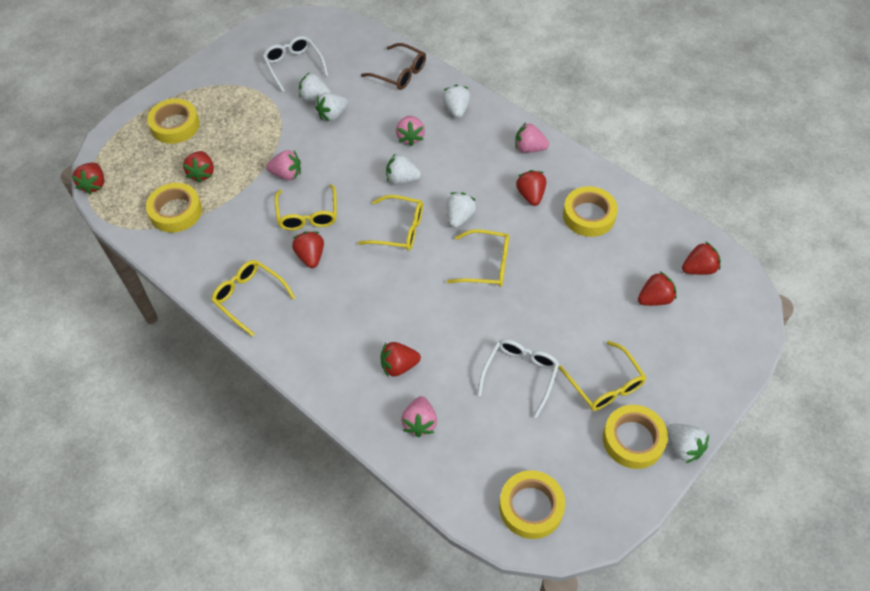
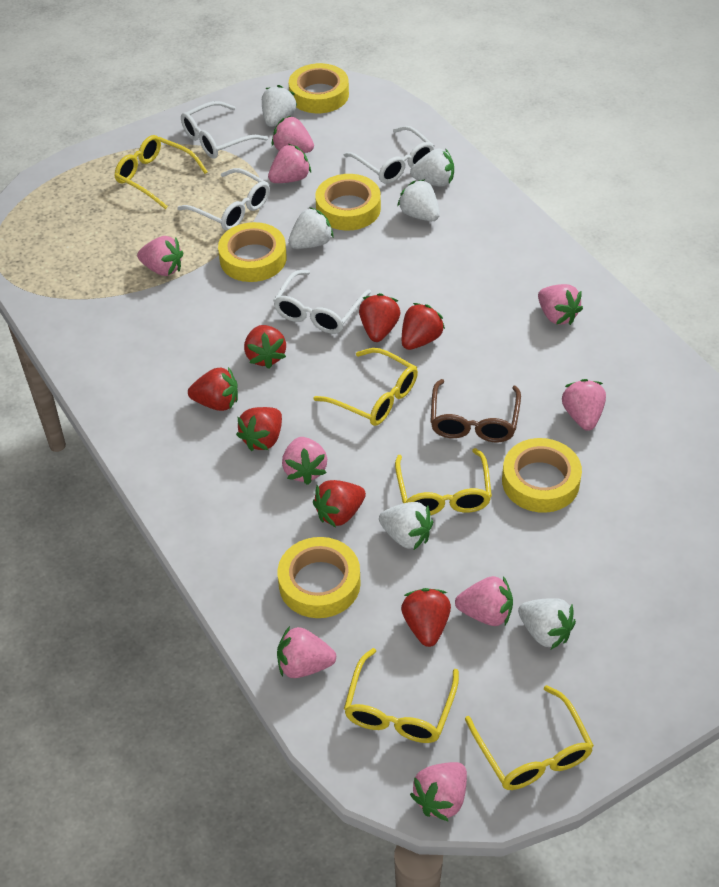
pink strawberry: 4 -> 9
white glasses: 2 -> 4

